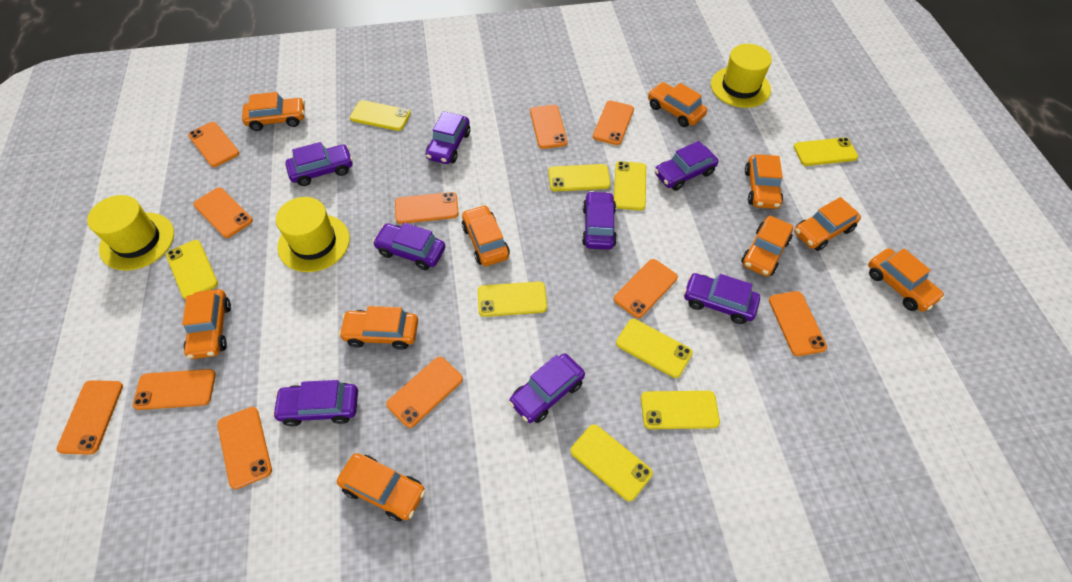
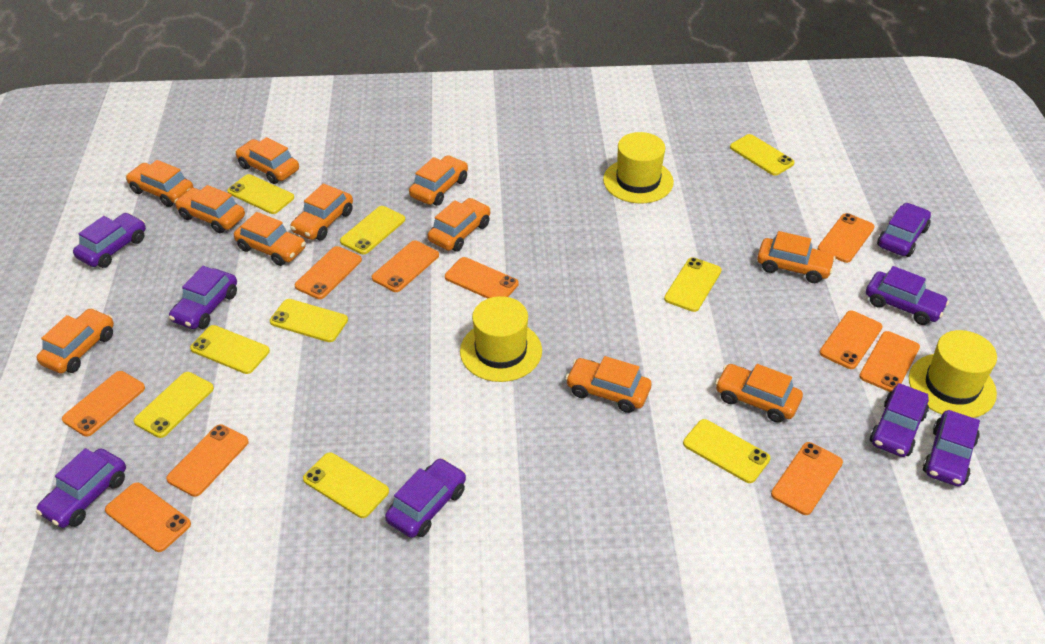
orange car: 10 -> 11
orange phone: 11 -> 10

